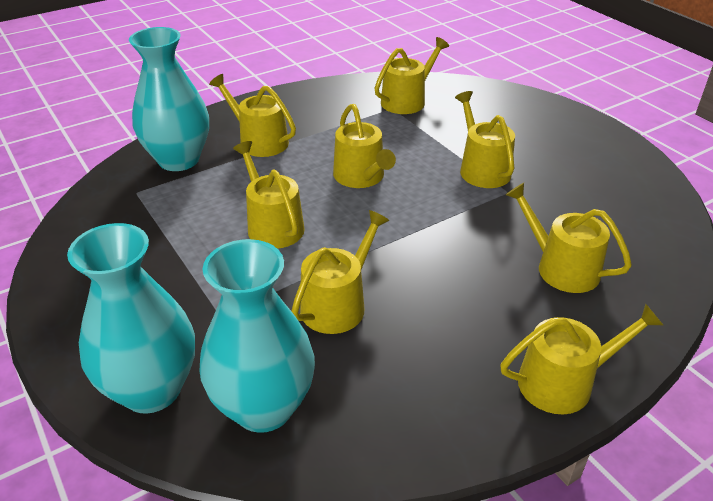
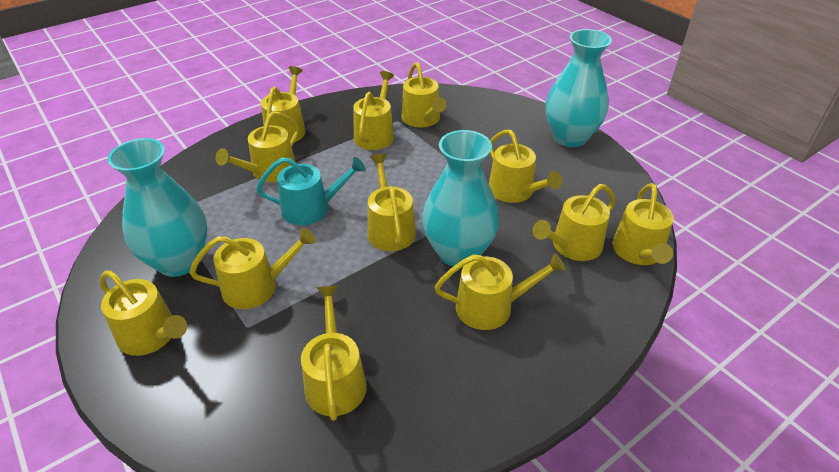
turquoise watering can: 0 -> 1
yellow watering can: 8 -> 12

